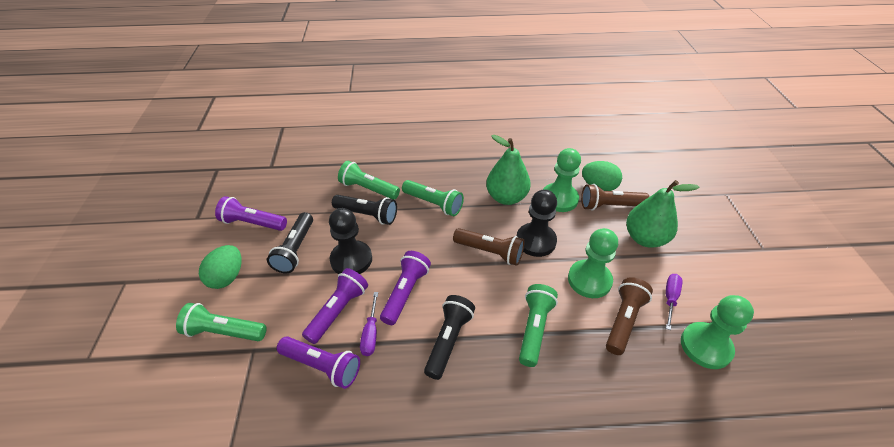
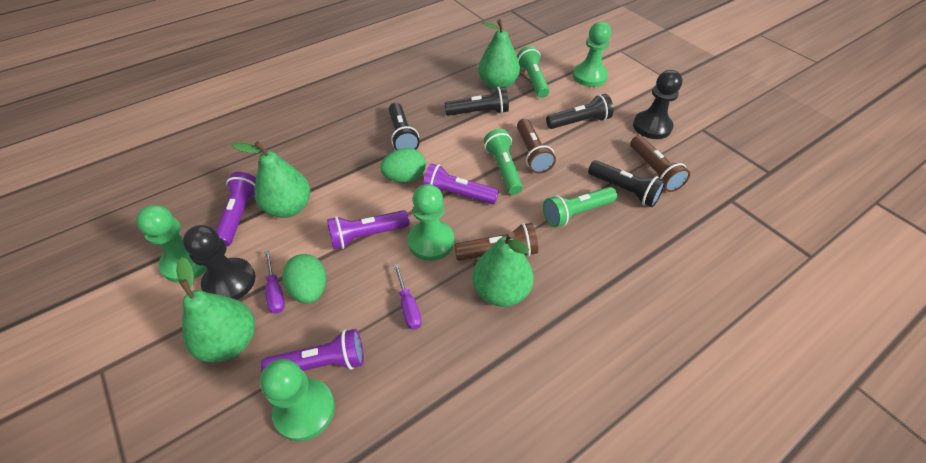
black flashlight: 3 -> 4
green flashlight: 4 -> 3
green pawn: 3 -> 4
green pear: 2 -> 4

